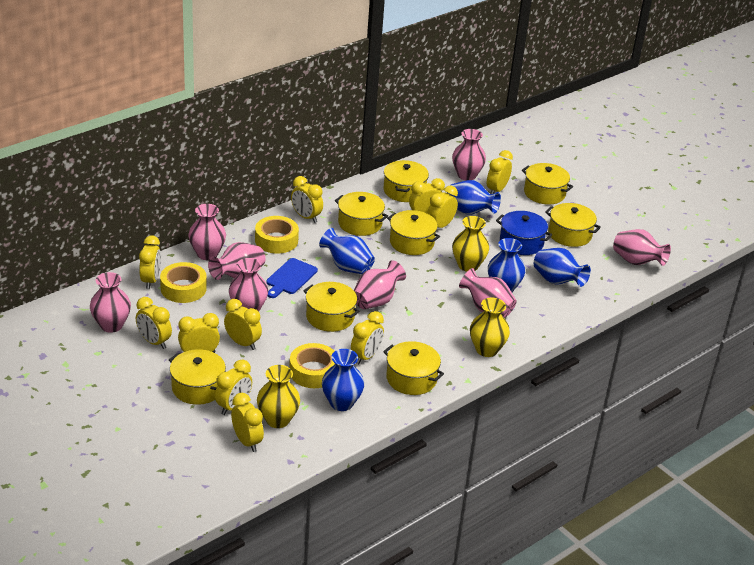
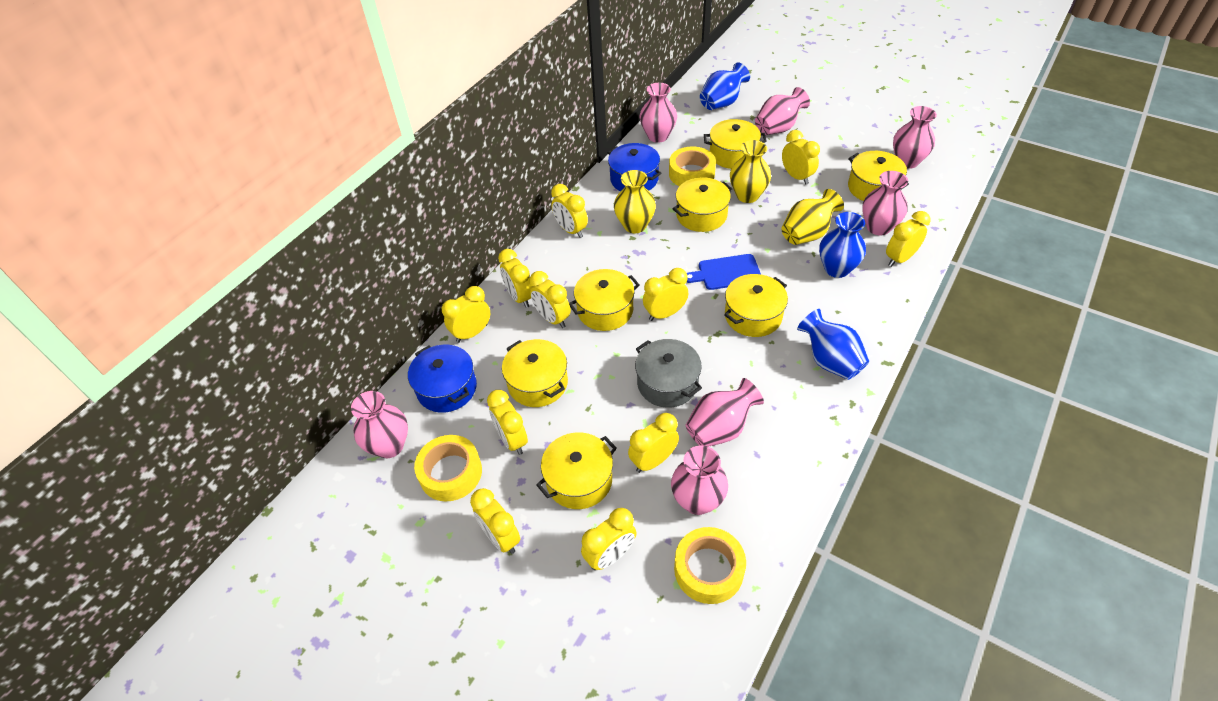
blue pot: 1 -> 2
blue vase: 5 -> 3
grey pot: 0 -> 1
pink vase: 8 -> 7
yellow pot: 8 -> 7

